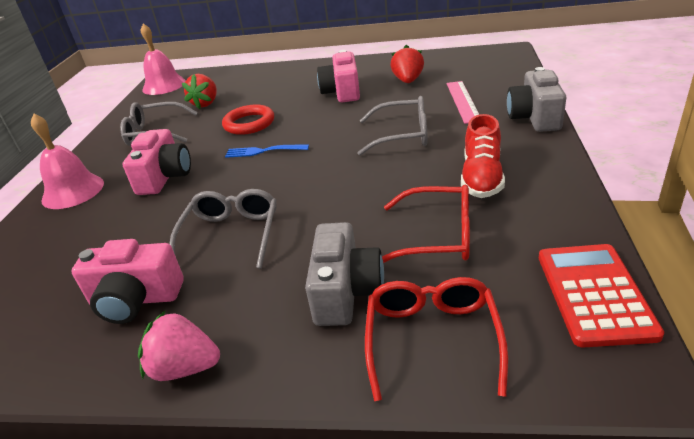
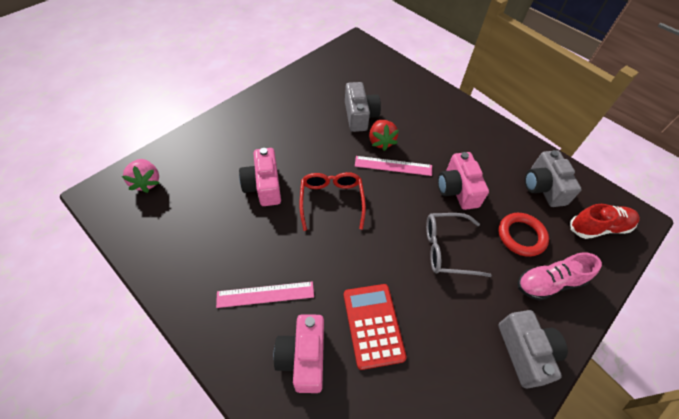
blue fork: 1 -> 0
grey camera: 2 -> 3
grey glasses: 3 -> 1
pink bell: 2 -> 0
pink ruler: 1 -> 2
pink shoe: 0 -> 1
red glasses: 2 -> 1
red strawberry: 2 -> 1

